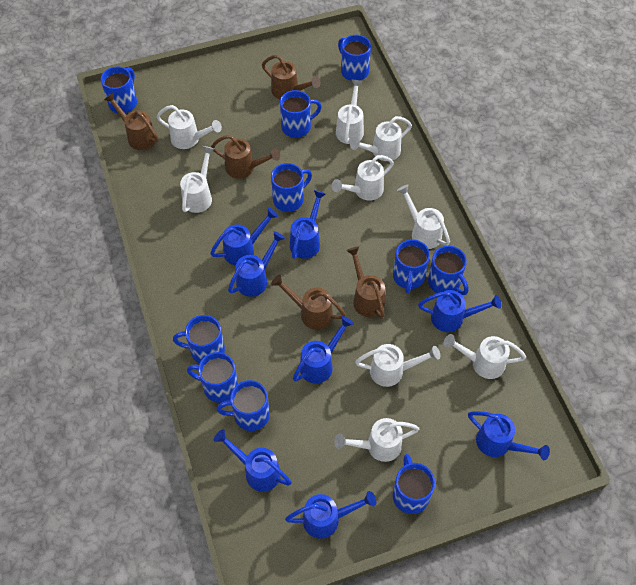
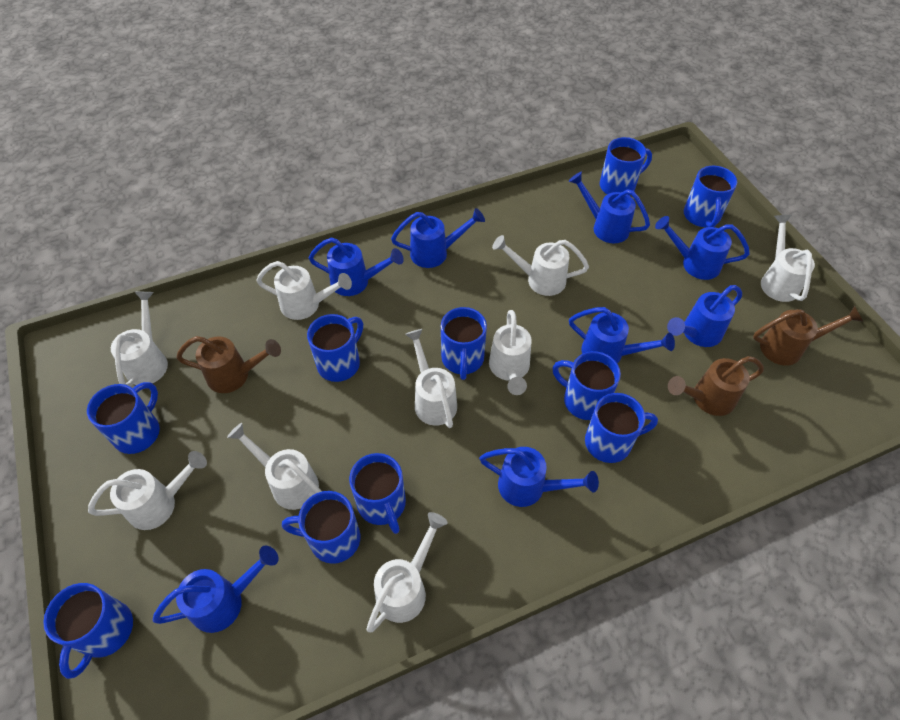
brown watering can: 5 -> 3

